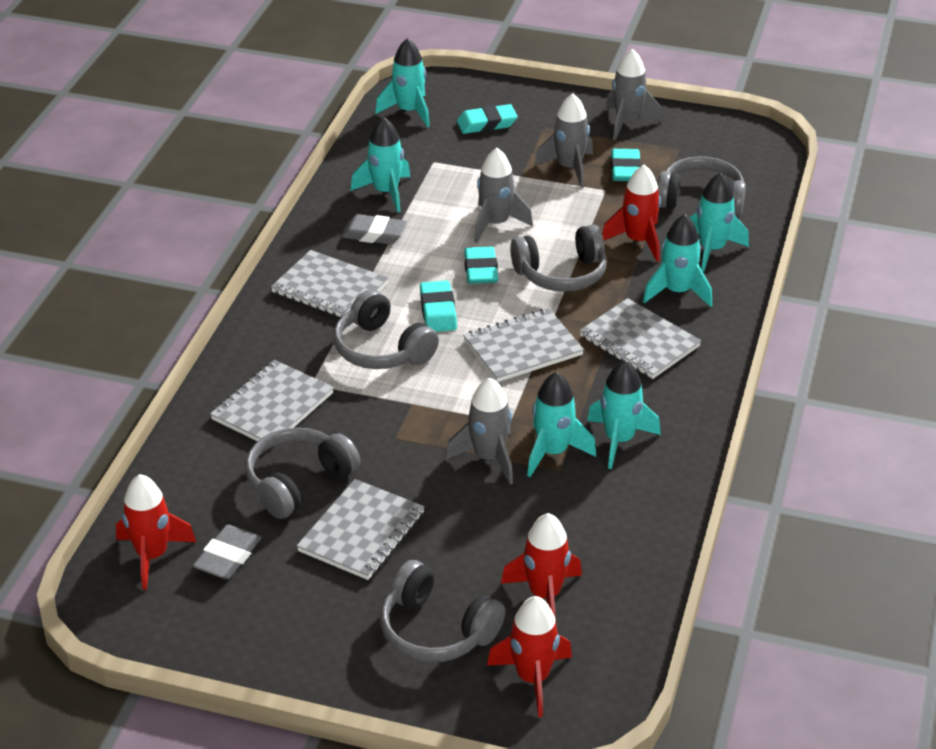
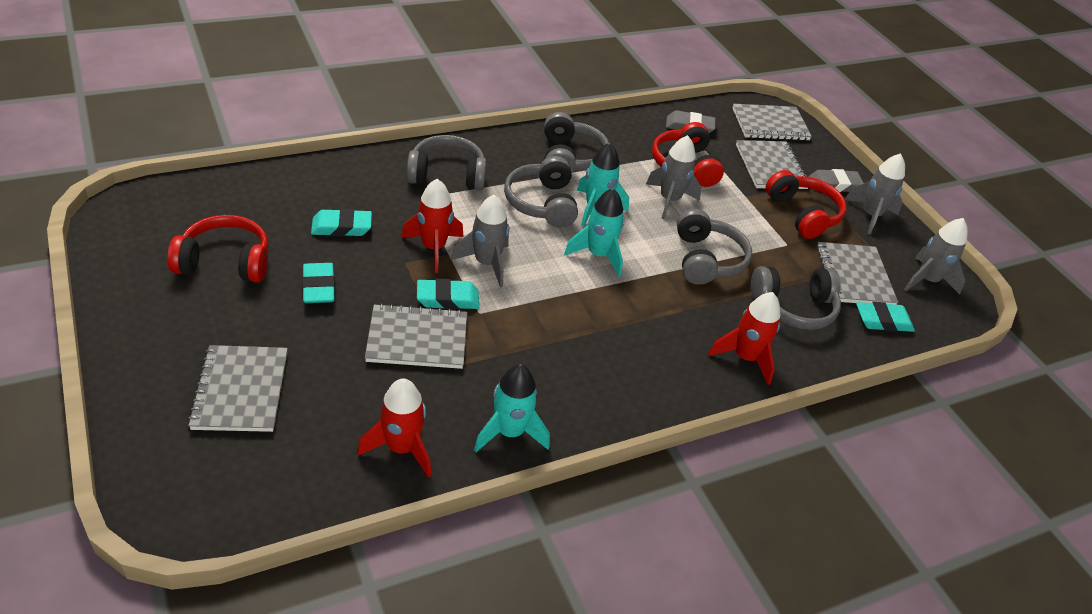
red headphones: 0 -> 3
red rocket: 4 -> 3
turquoise rocket: 6 -> 3

